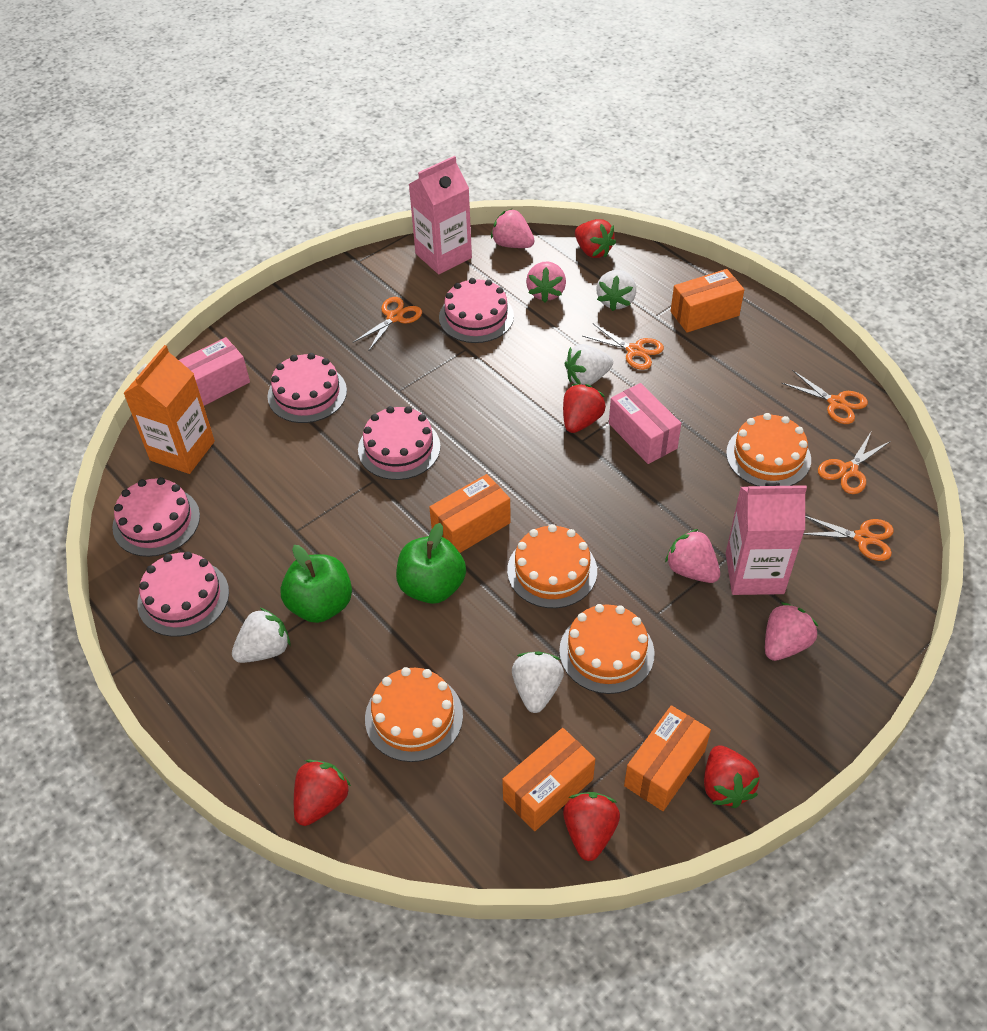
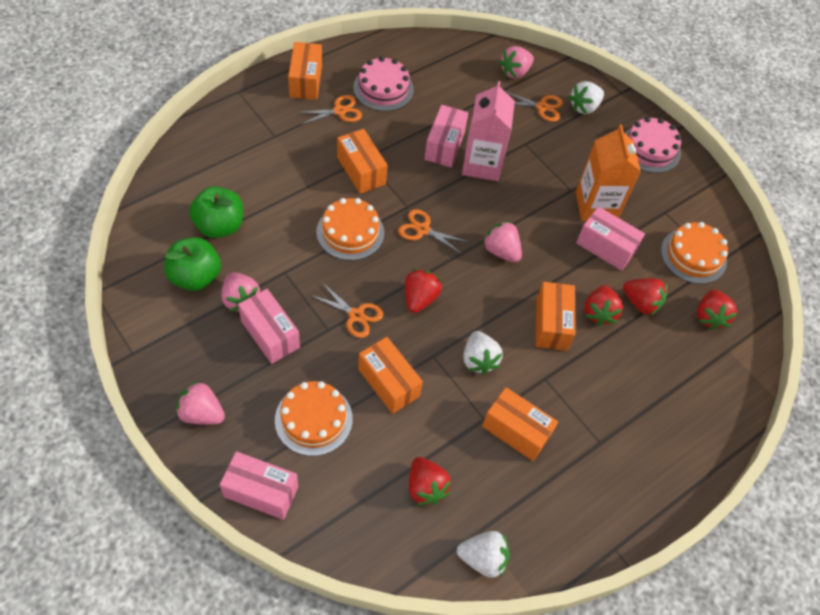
orange box: 4 -> 5
orange cake: 4 -> 3
orange scissors: 5 -> 4
pink box: 2 -> 4
pink cake: 5 -> 2
pink carton: 2 -> 1
white strawberry: 4 -> 3

